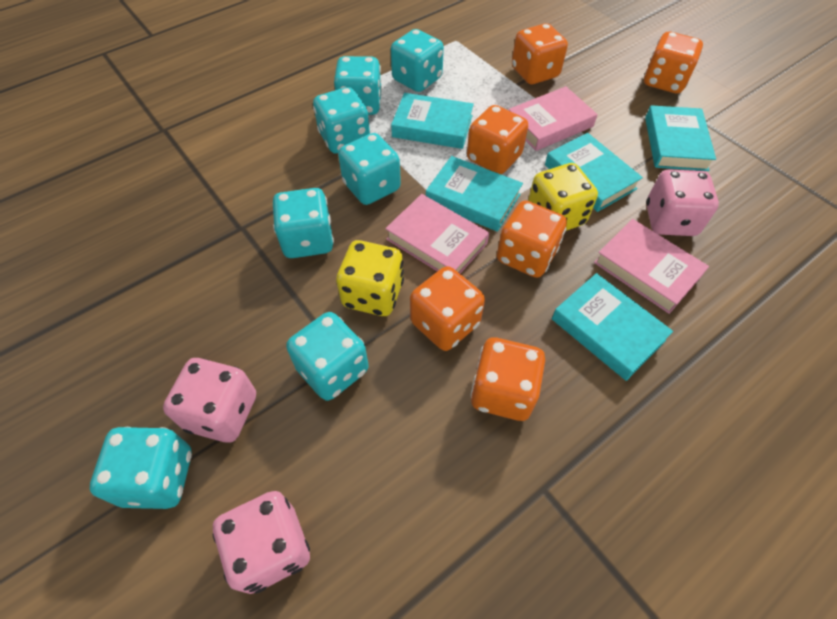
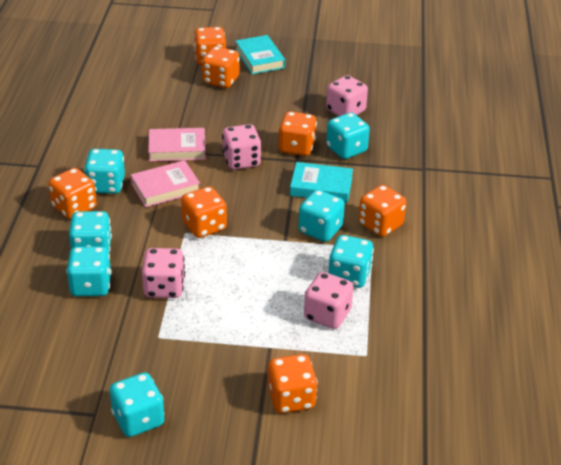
orange dice: 6 -> 7
pink book: 3 -> 2
pink dice: 3 -> 4
turquoise book: 5 -> 2
yellow dice: 2 -> 0

